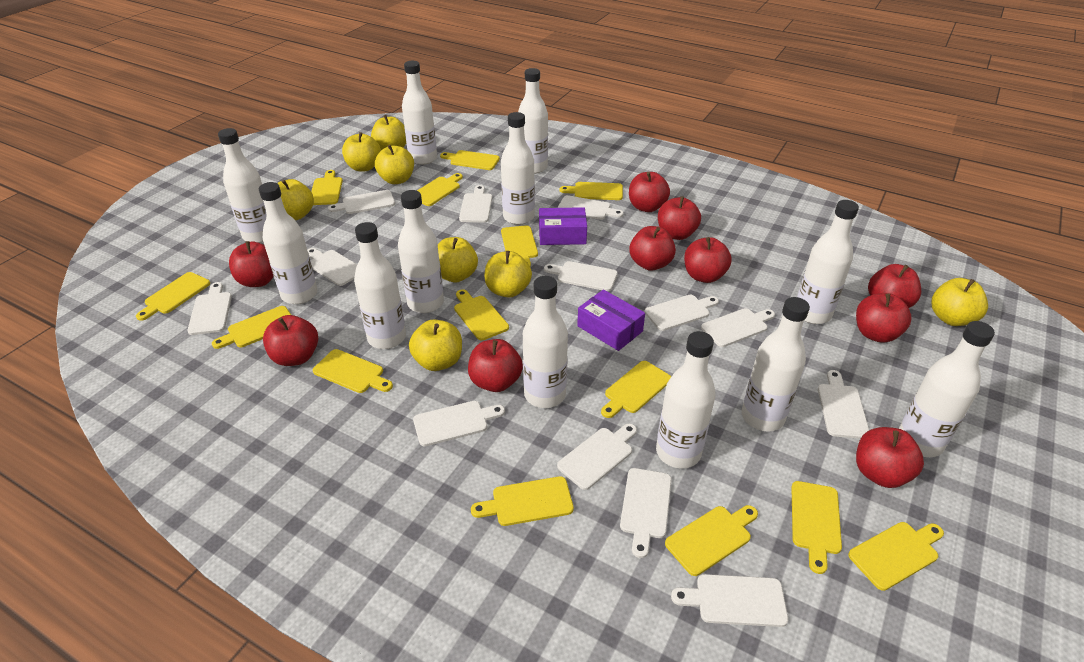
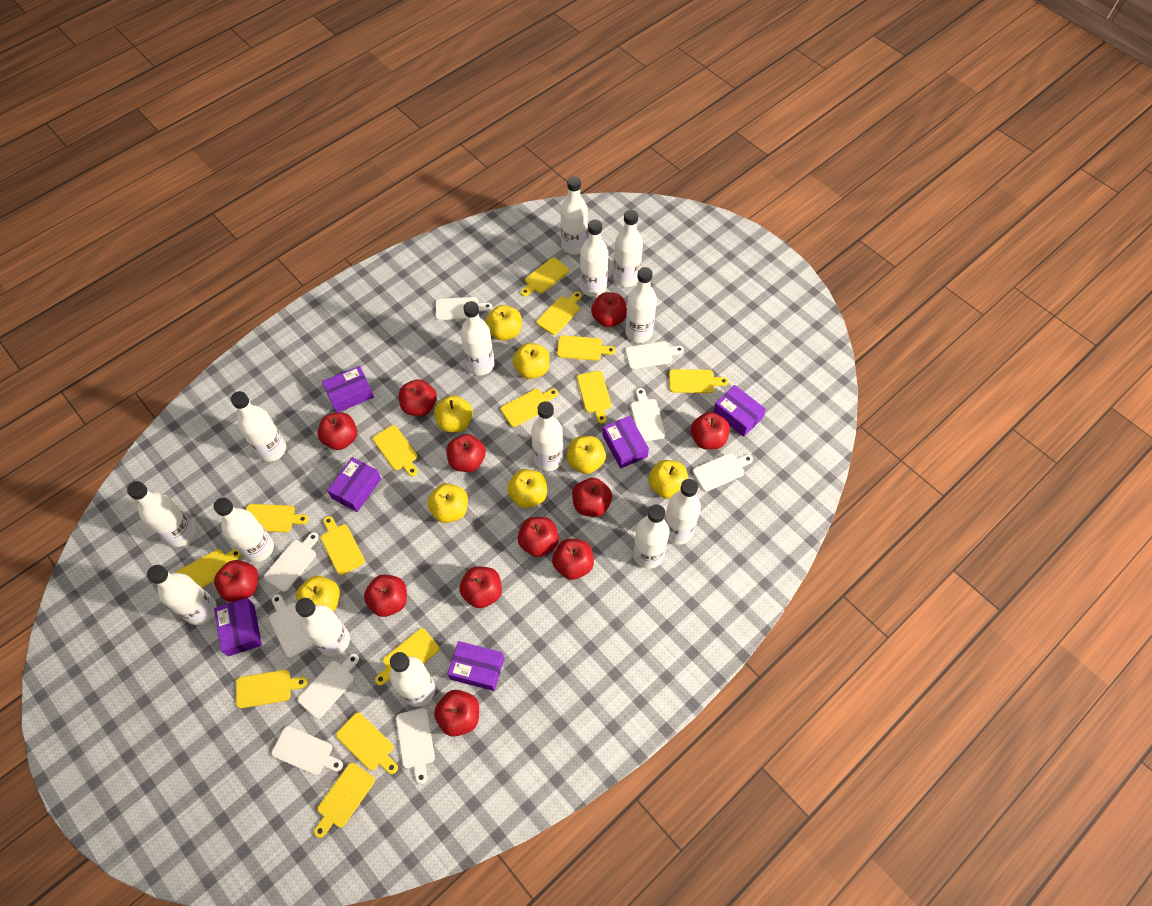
purple box: 2 -> 6
red apple: 10 -> 12
white bottle: 12 -> 14
white cutting board: 13 -> 9

